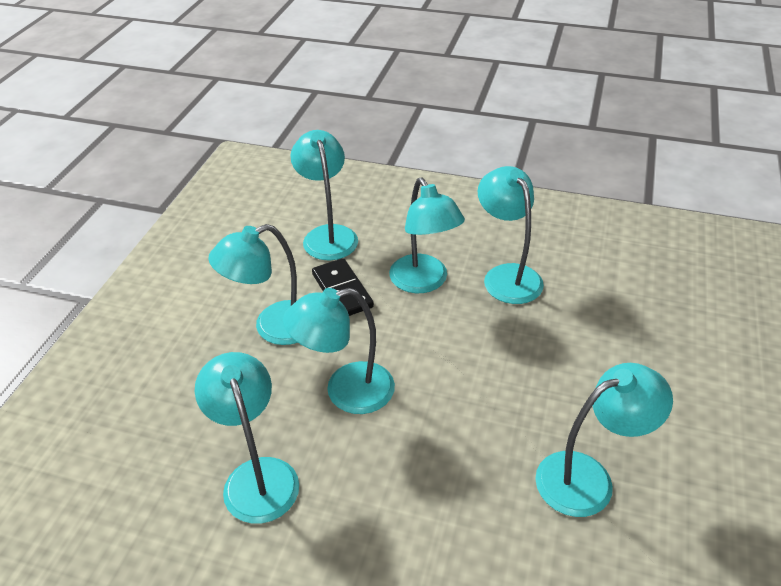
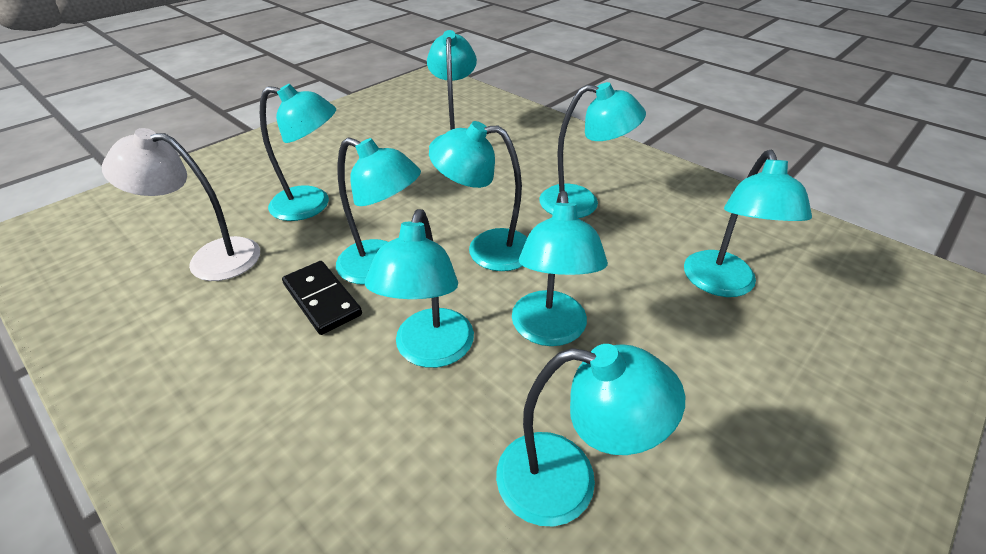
turquoise lamp: 7 -> 9
white lamp: 0 -> 1

